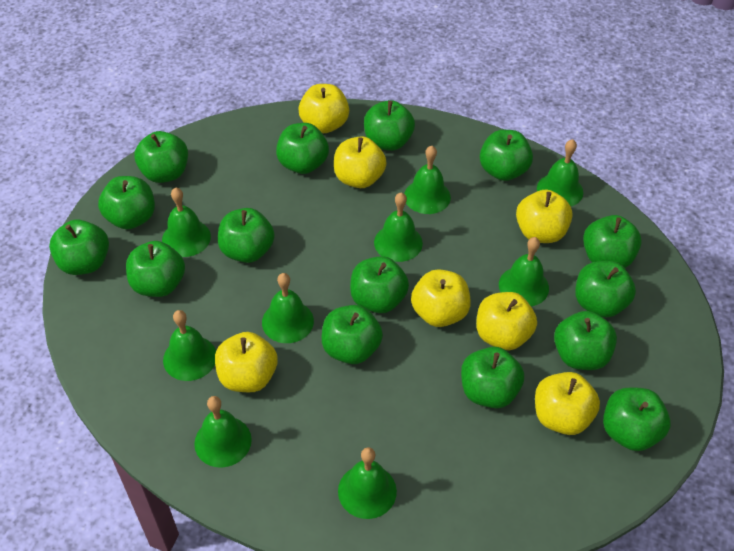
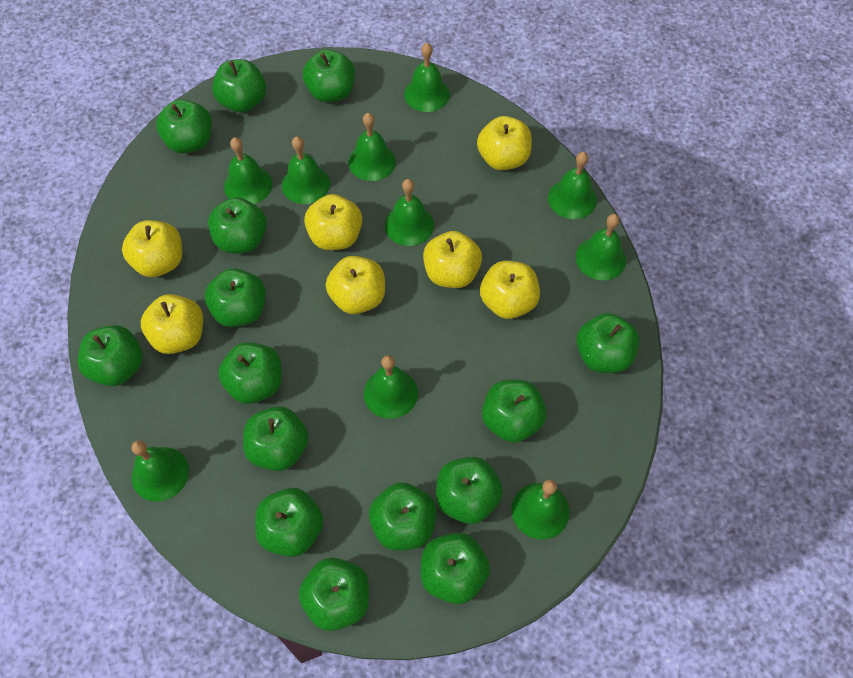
green bell: 9 -> 10

